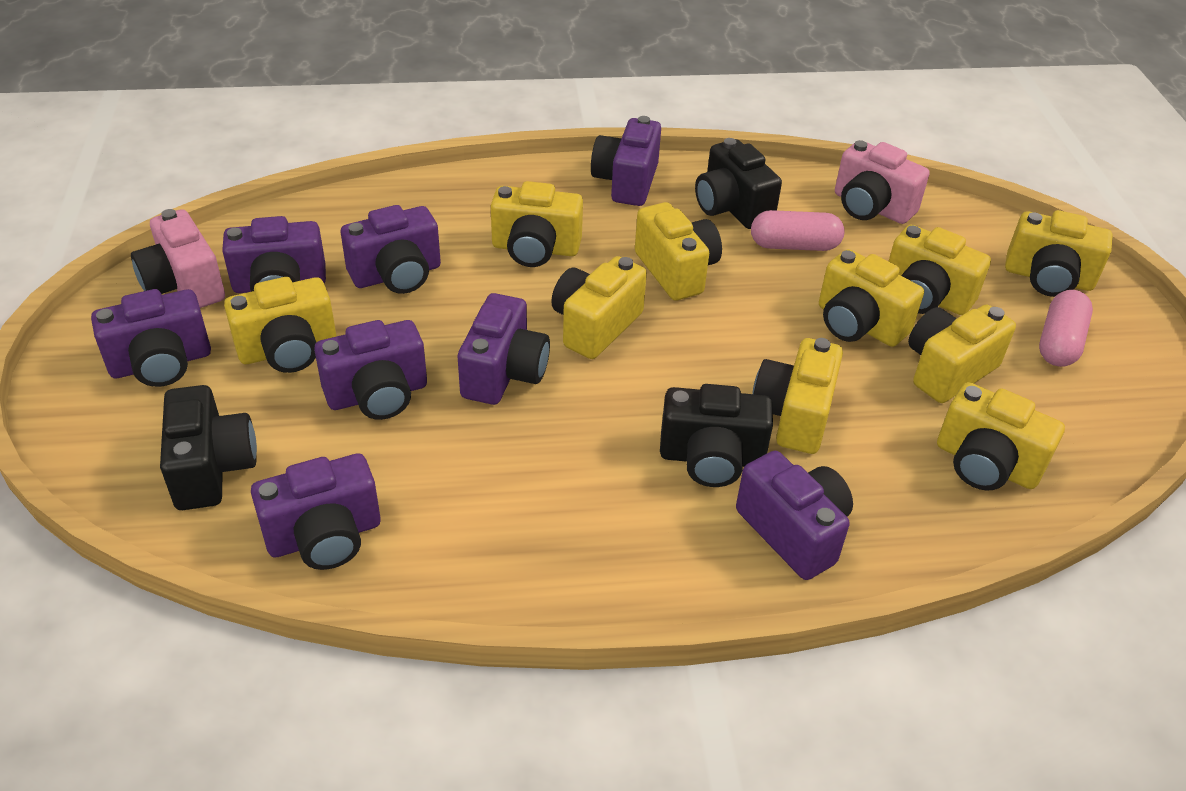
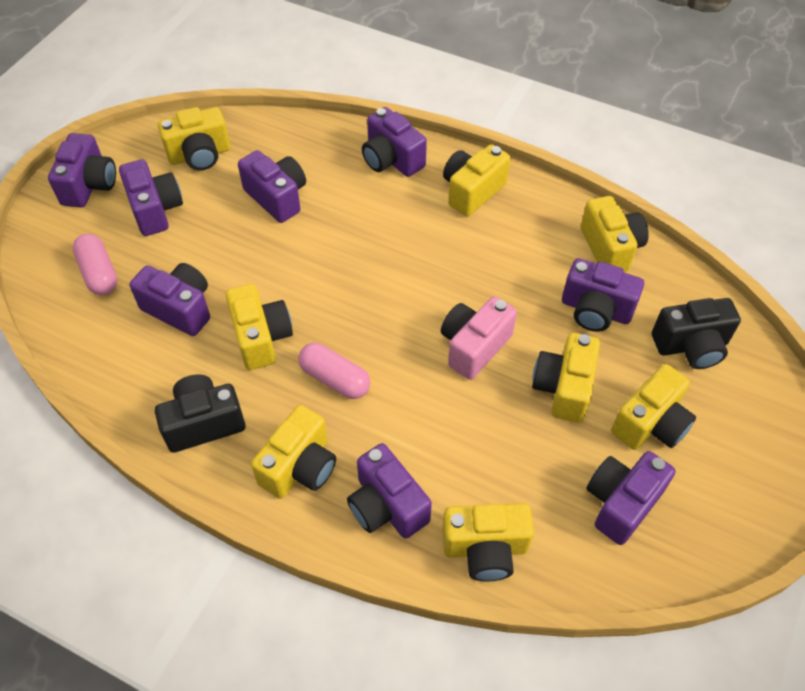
black camera: 3 -> 2
pink camera: 2 -> 1
yellow camera: 10 -> 8

